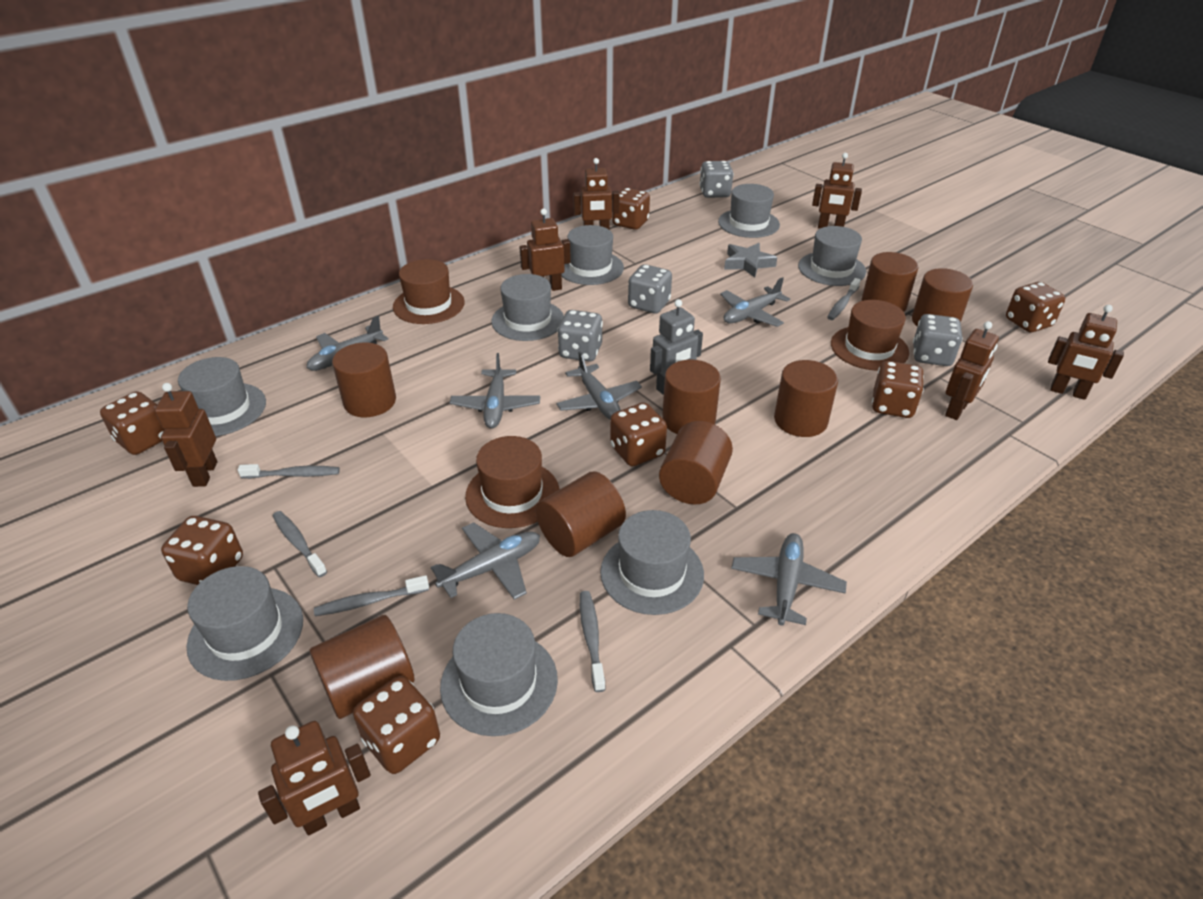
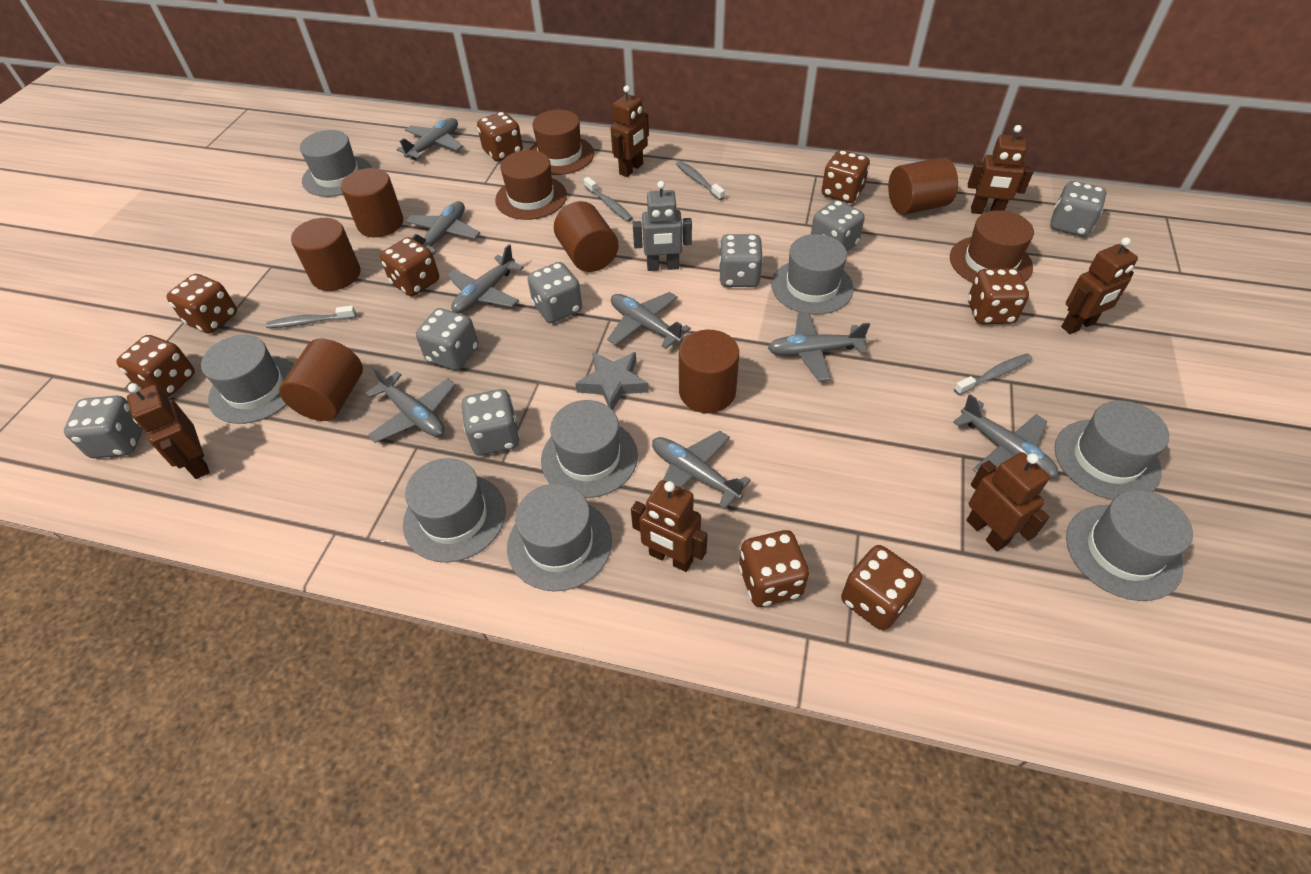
brown cylinder: 8 -> 6
brown dice: 7 -> 8
brown robot: 7 -> 6
grey dice: 4 -> 7
grey plane: 6 -> 8
grey toothbrush: 5 -> 4

